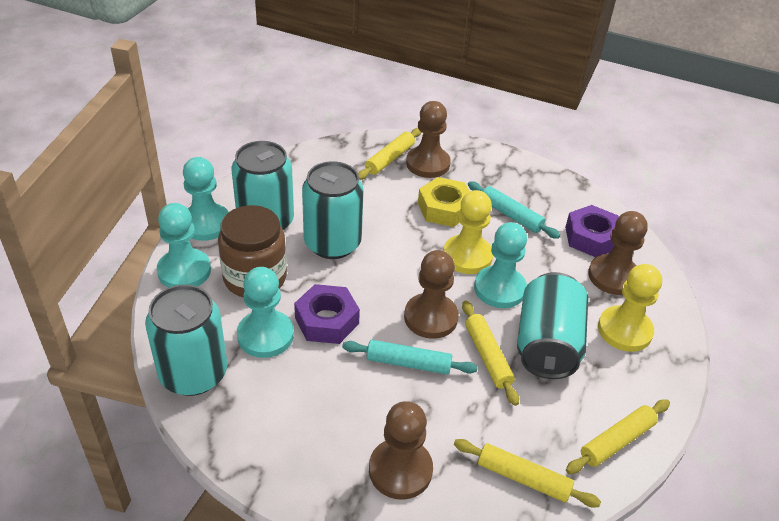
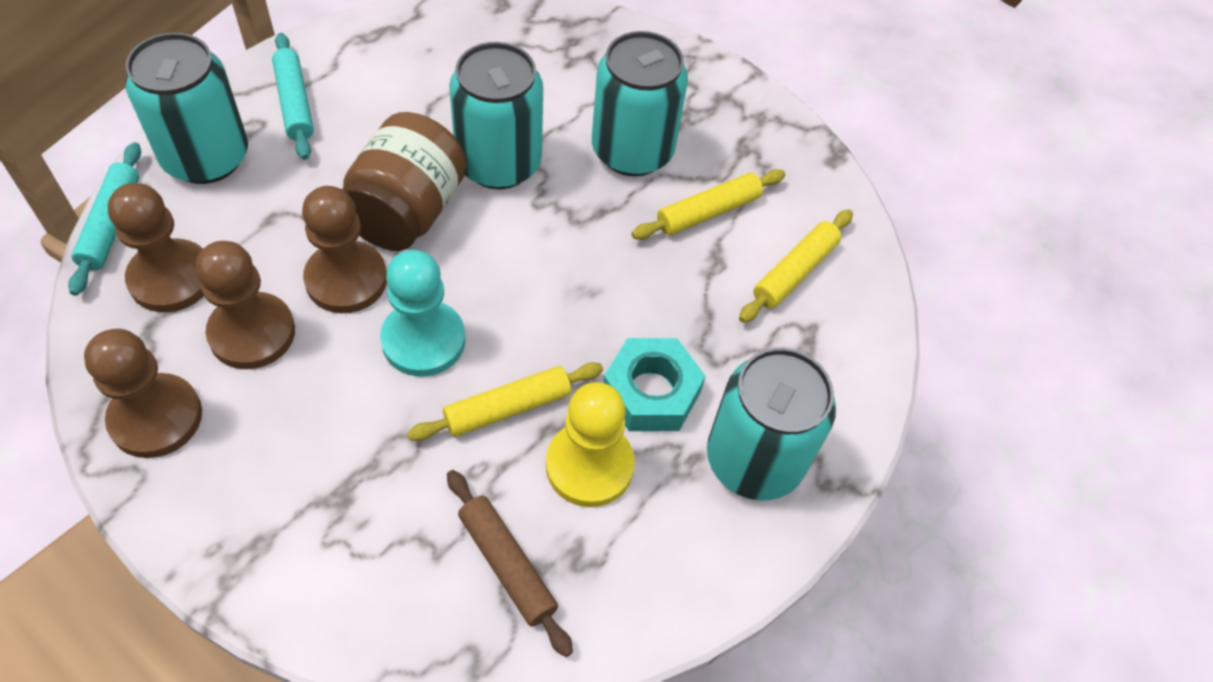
brown rolling pin: 0 -> 1
purple nut: 2 -> 0
turquoise nut: 0 -> 1
turquoise pawn: 4 -> 1
yellow nut: 1 -> 0
yellow pawn: 2 -> 1
yellow rolling pin: 4 -> 3

